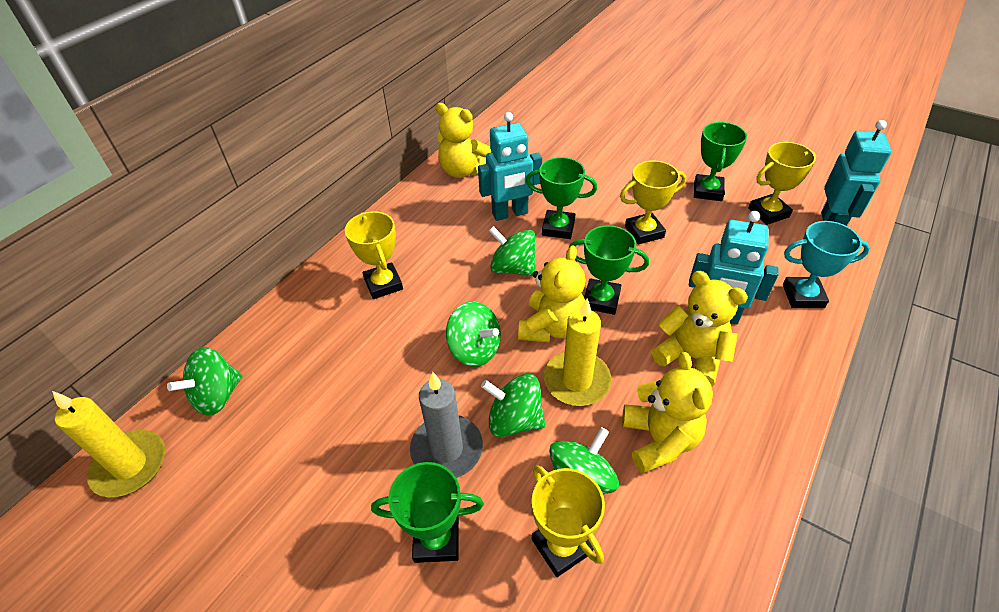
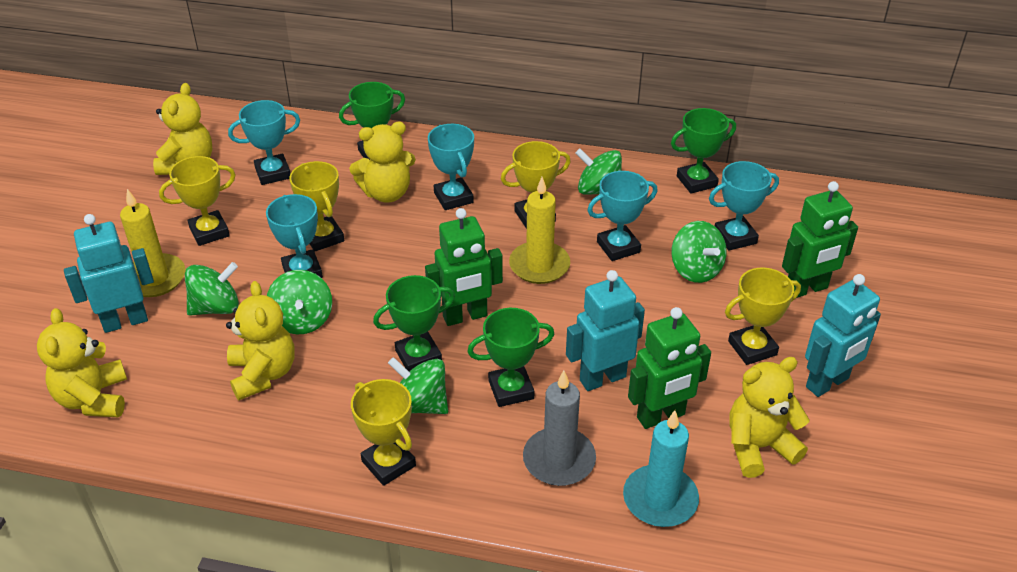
green robot: 0 -> 3
turquoise candle: 0 -> 1
turquoise trophy: 1 -> 5
yellow teddy bear: 4 -> 5
yellow trophy: 4 -> 5

